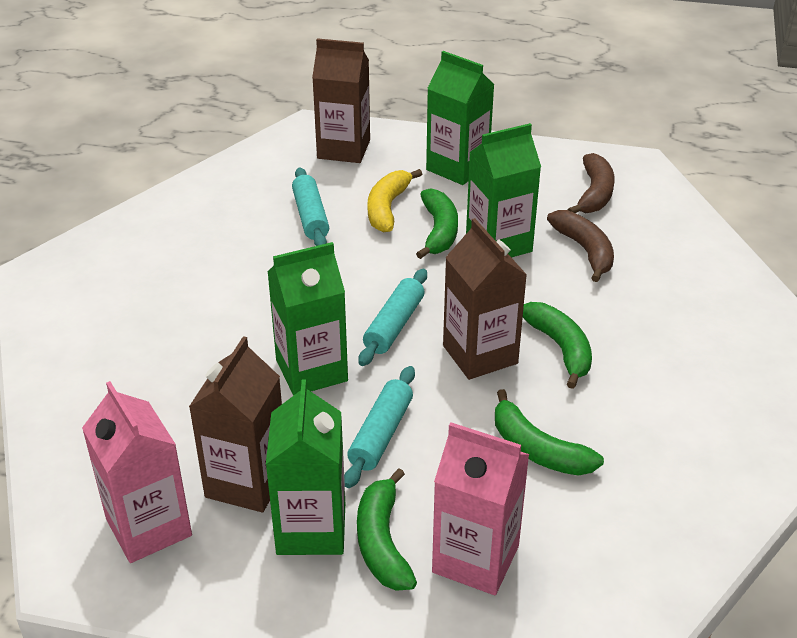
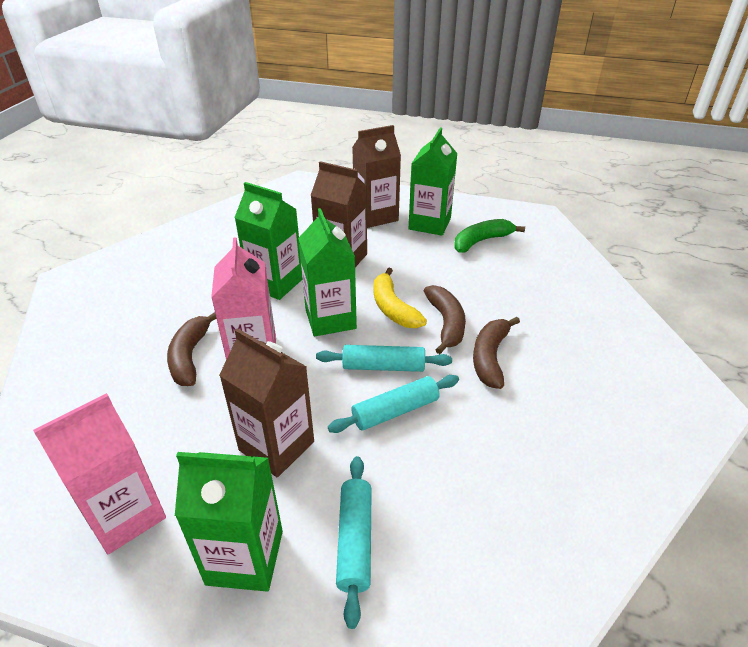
brown banana: 2 -> 3
green banana: 4 -> 1

